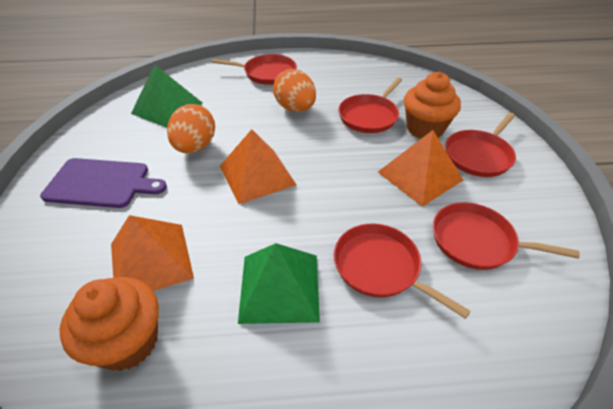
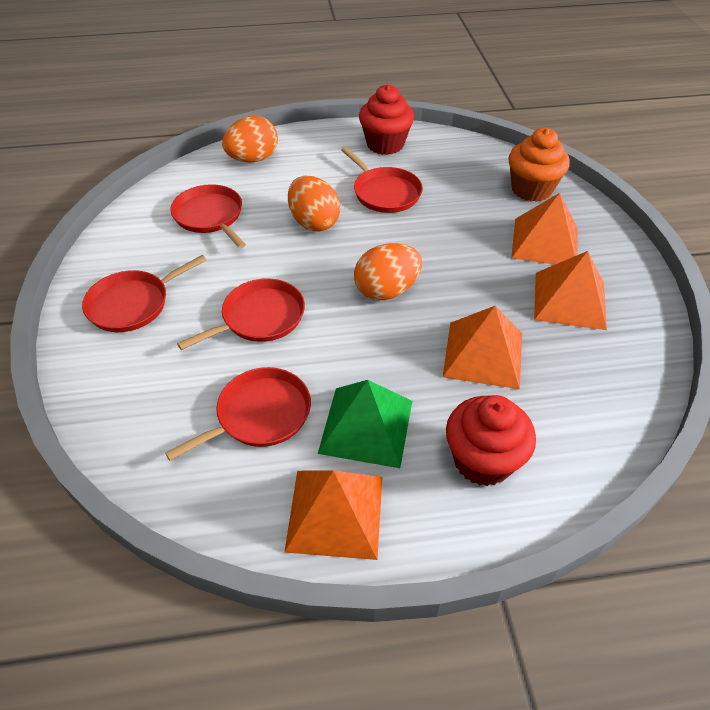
green pyramid: 2 -> 1
orange cupcake: 2 -> 1
orange egg: 2 -> 3
orange pyramid: 3 -> 4
purple cutting board: 1 -> 0
red cupcake: 0 -> 2

